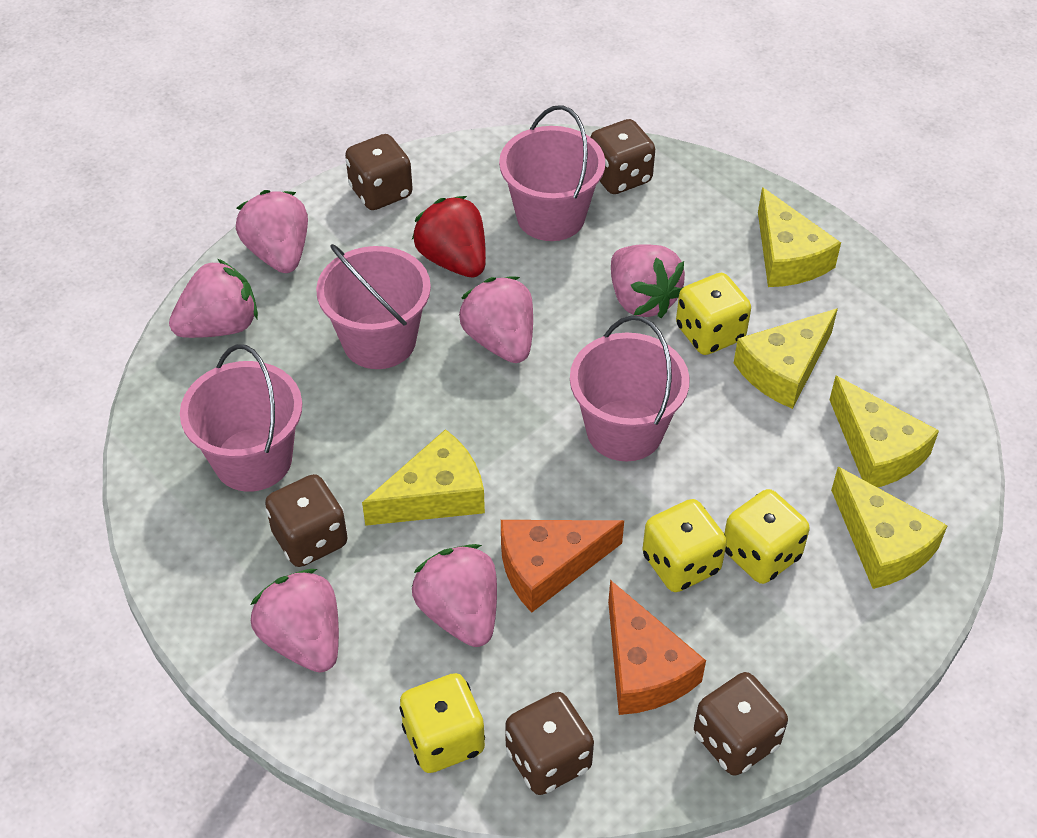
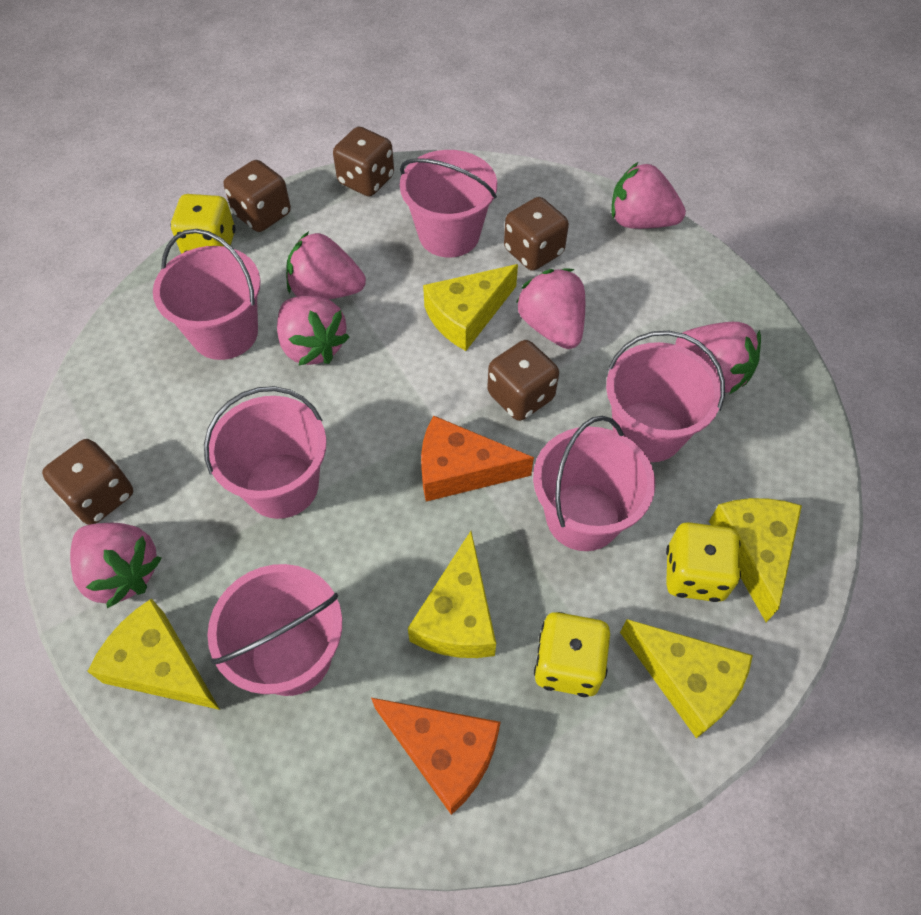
pink bucket: 4 -> 6
red strawberry: 1 -> 0
yellow dice: 4 -> 3

